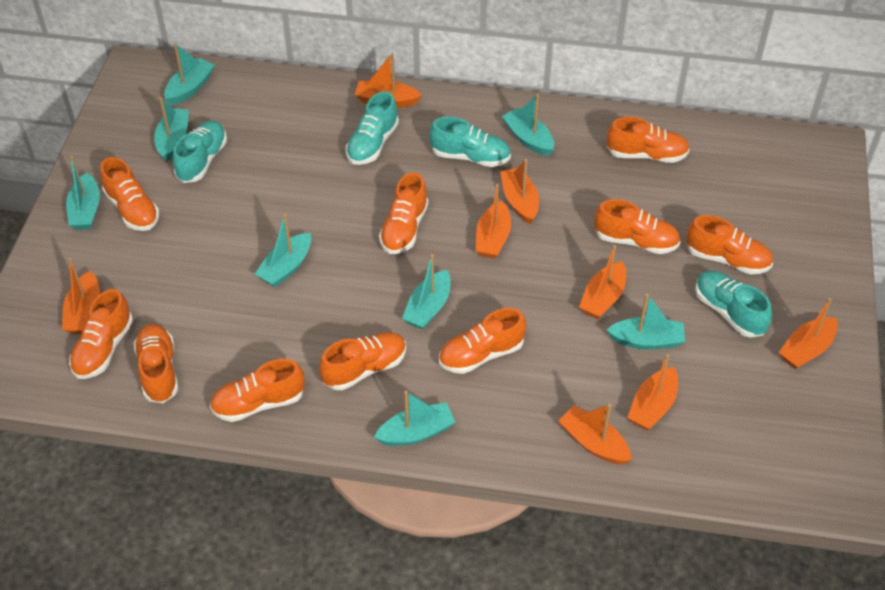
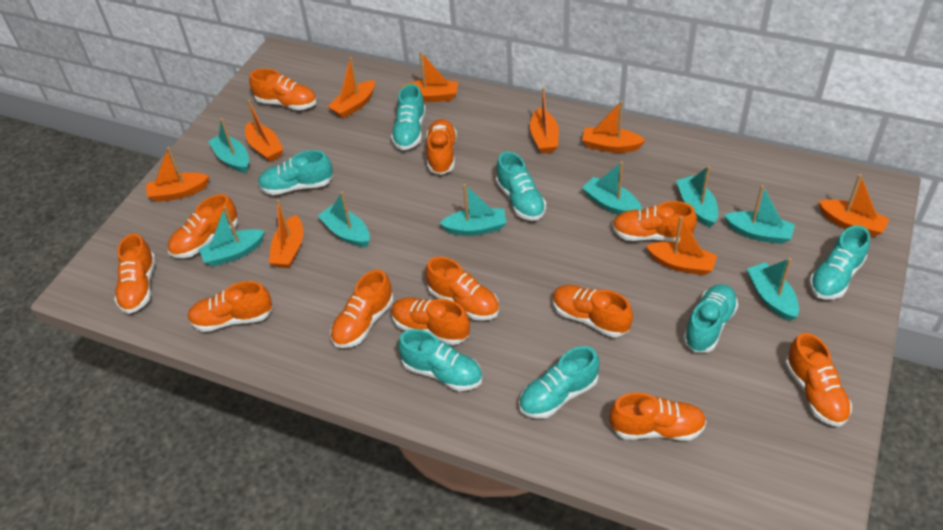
orange boat: 8 -> 9
orange shoe: 10 -> 12
turquoise shoe: 4 -> 7

